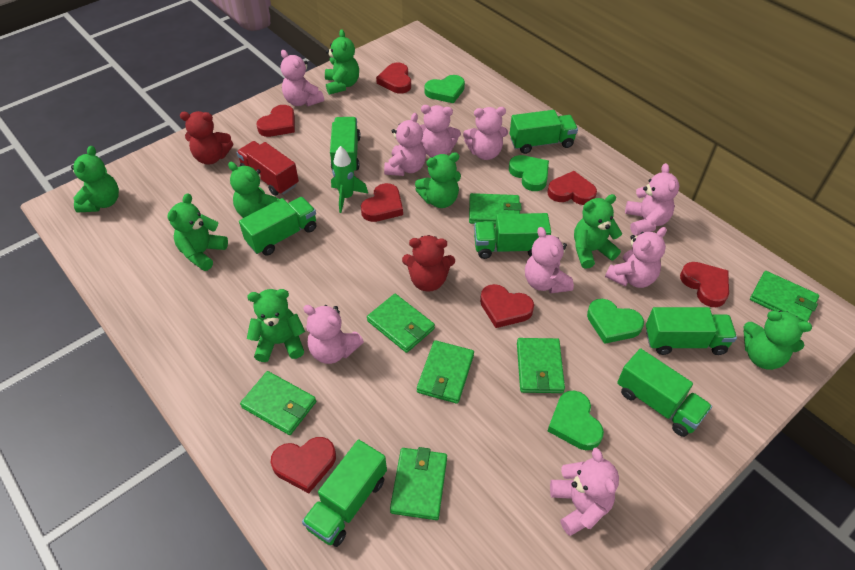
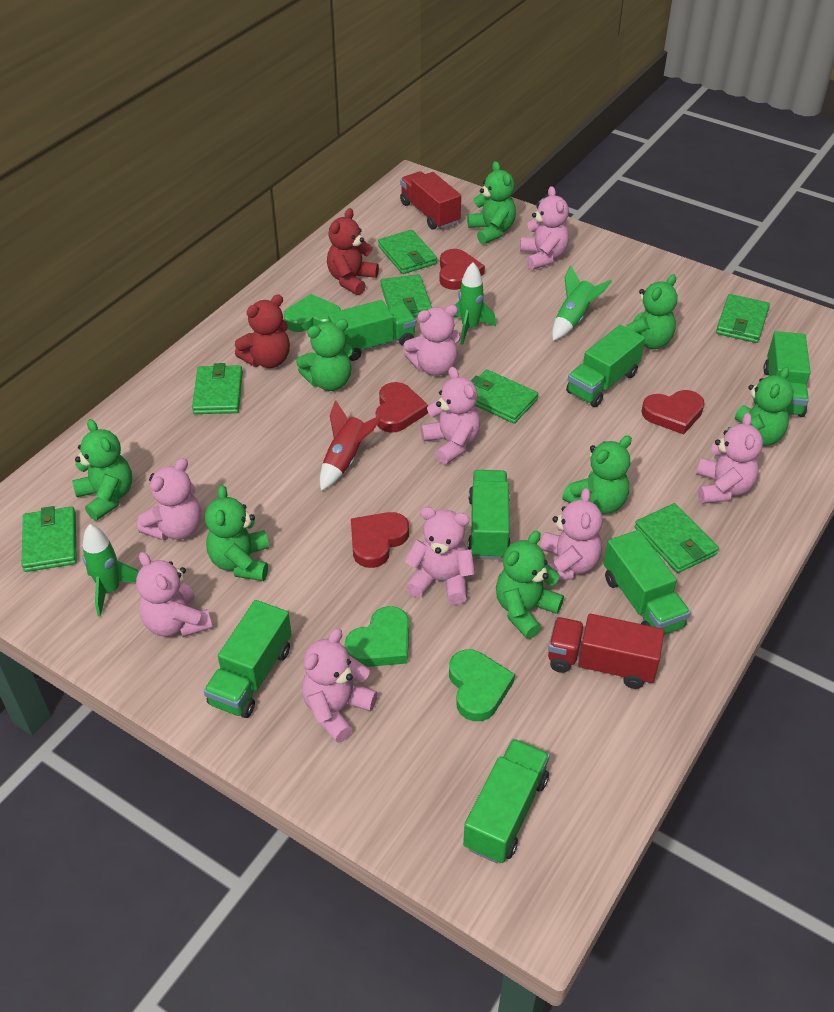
green heart: 4 -> 3
green rocket: 1 -> 3
red heart: 7 -> 4
red rocket: 0 -> 1
red truck: 1 -> 2

